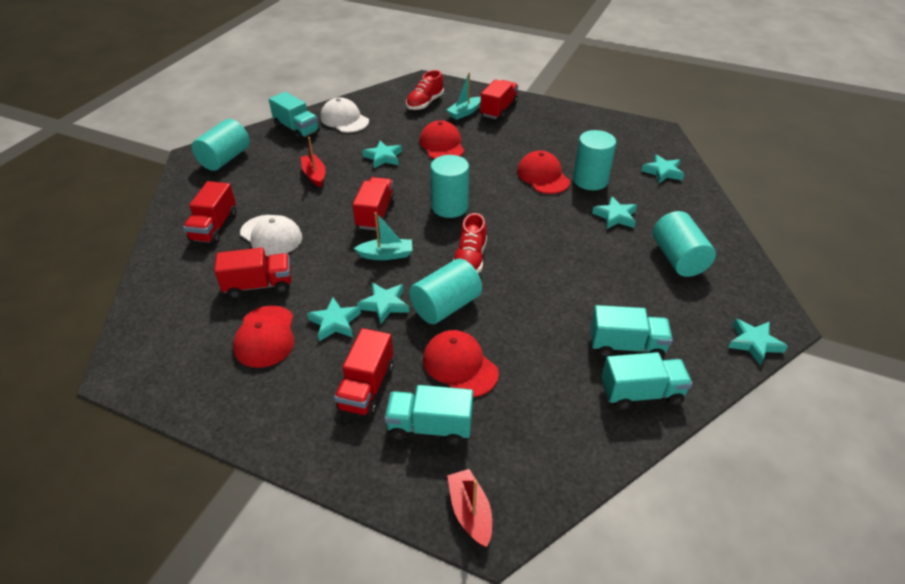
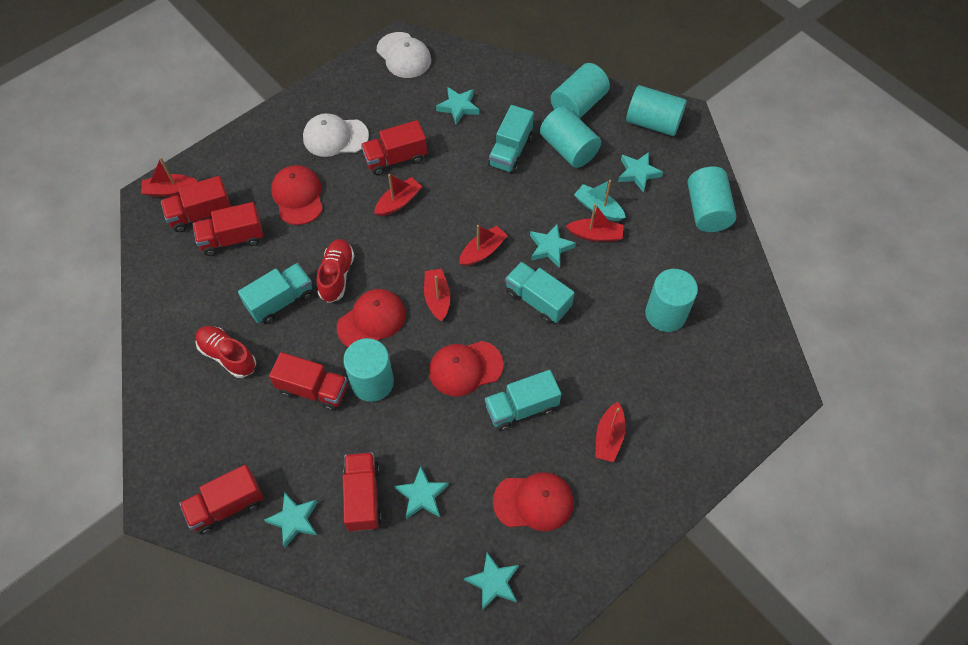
red boat: 2 -> 6
red truck: 5 -> 6
turquoise boat: 2 -> 1
turquoise cylinder: 5 -> 6

